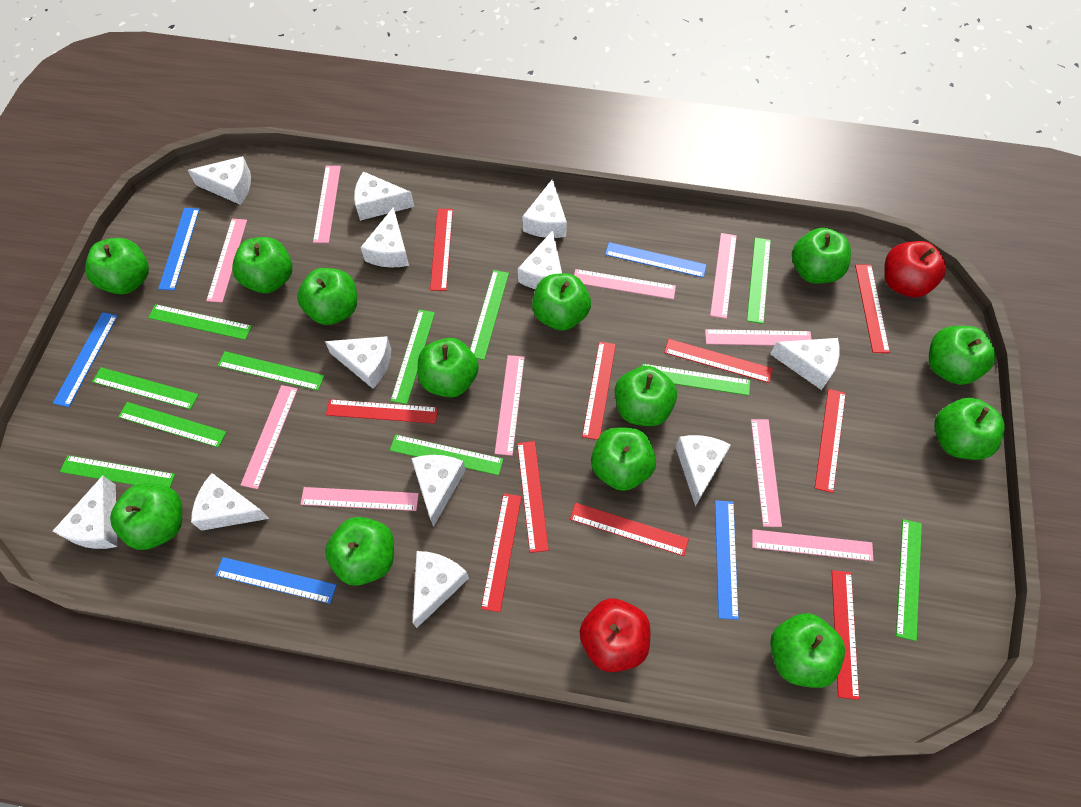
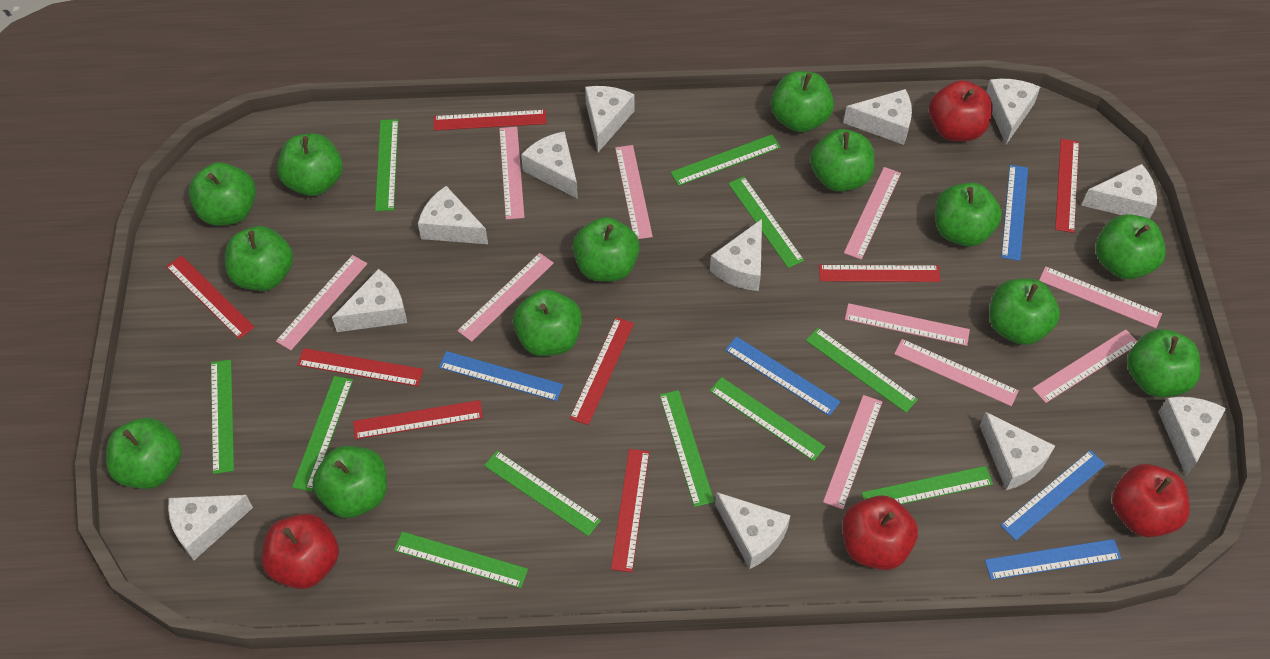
red apple: 2 -> 4
red ruler: 10 -> 8

